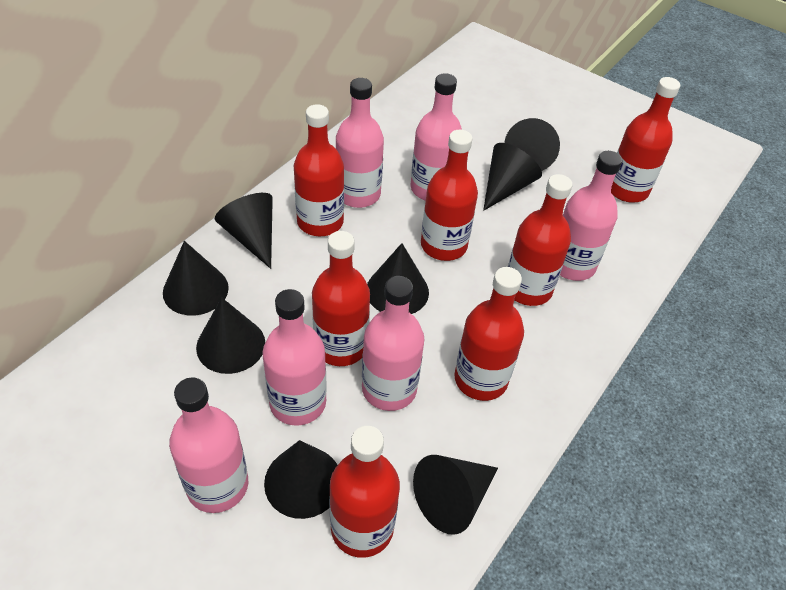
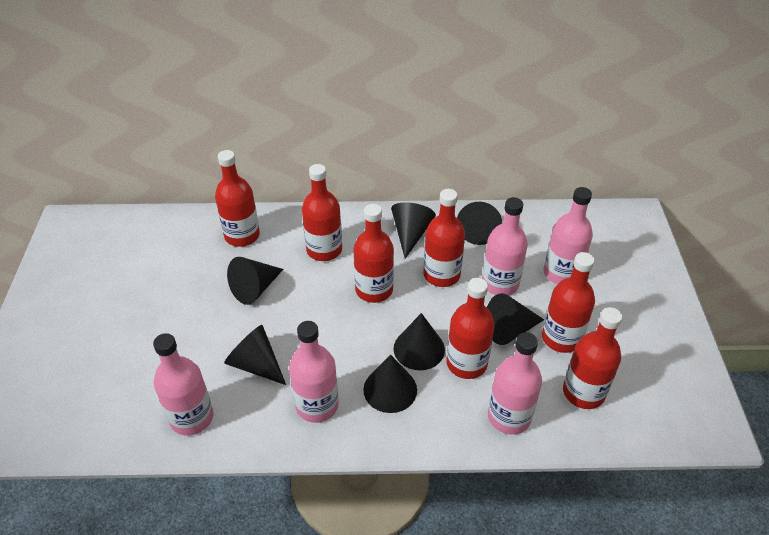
black cone: 8 -> 7
pink bottle: 6 -> 5

